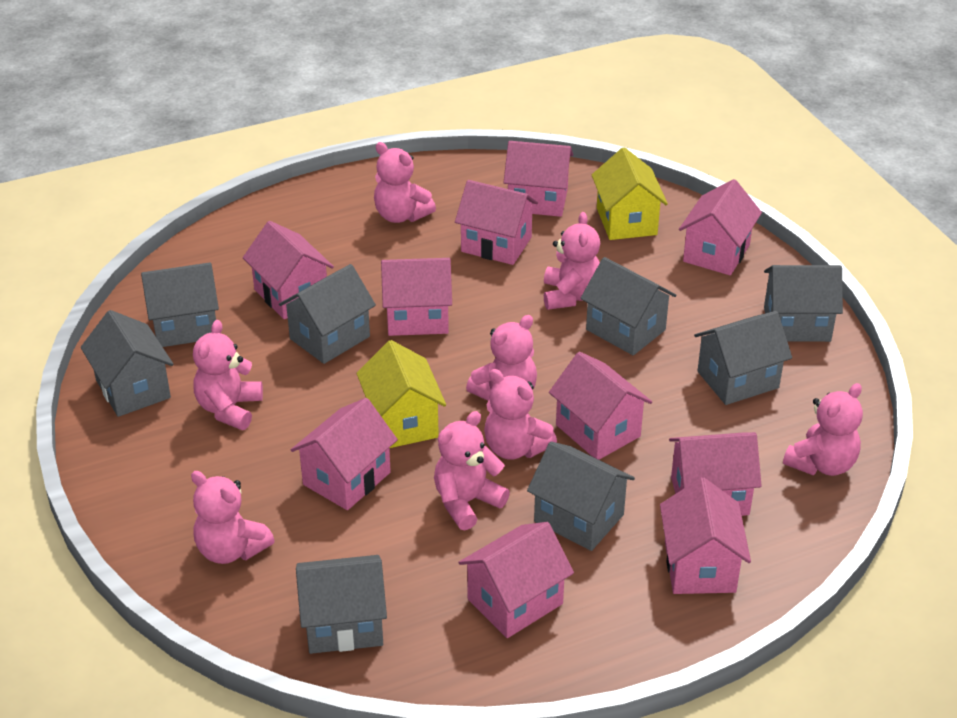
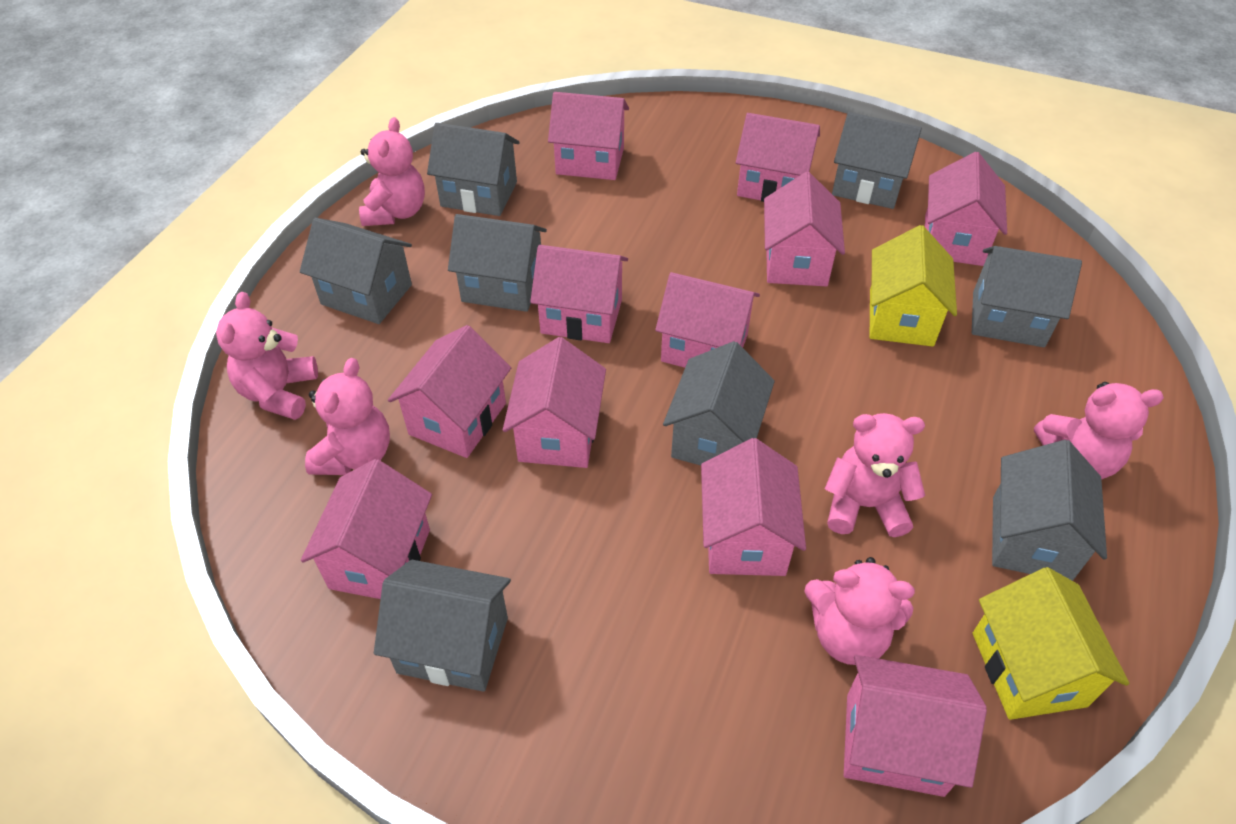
pink house: 10 -> 11
pink teddy bear: 8 -> 6

